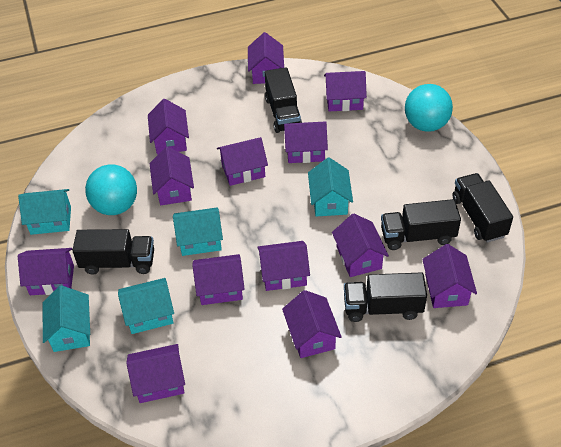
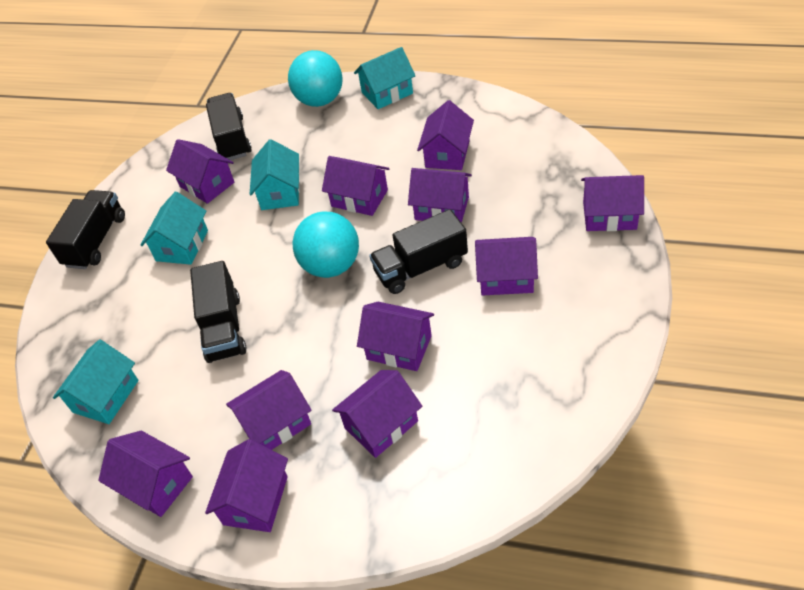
black truck: 5 -> 4
purple house: 13 -> 11
turquoise house: 5 -> 4

